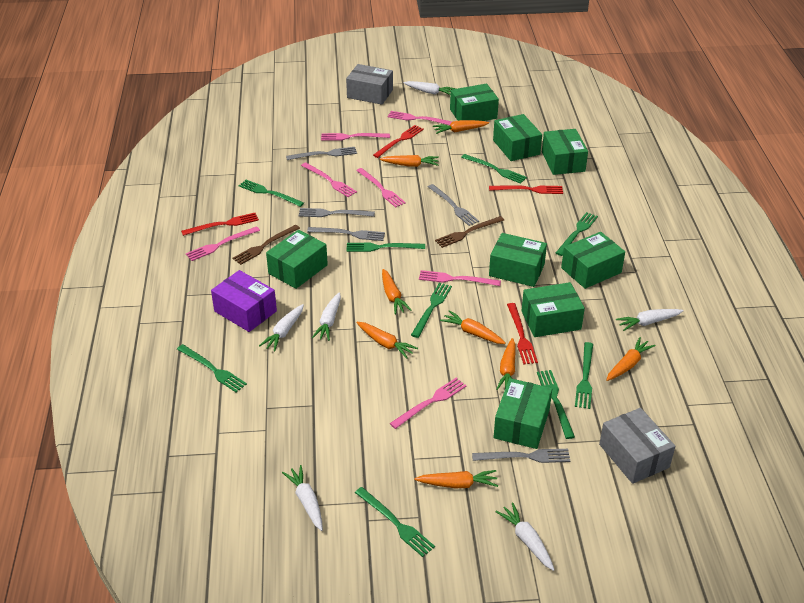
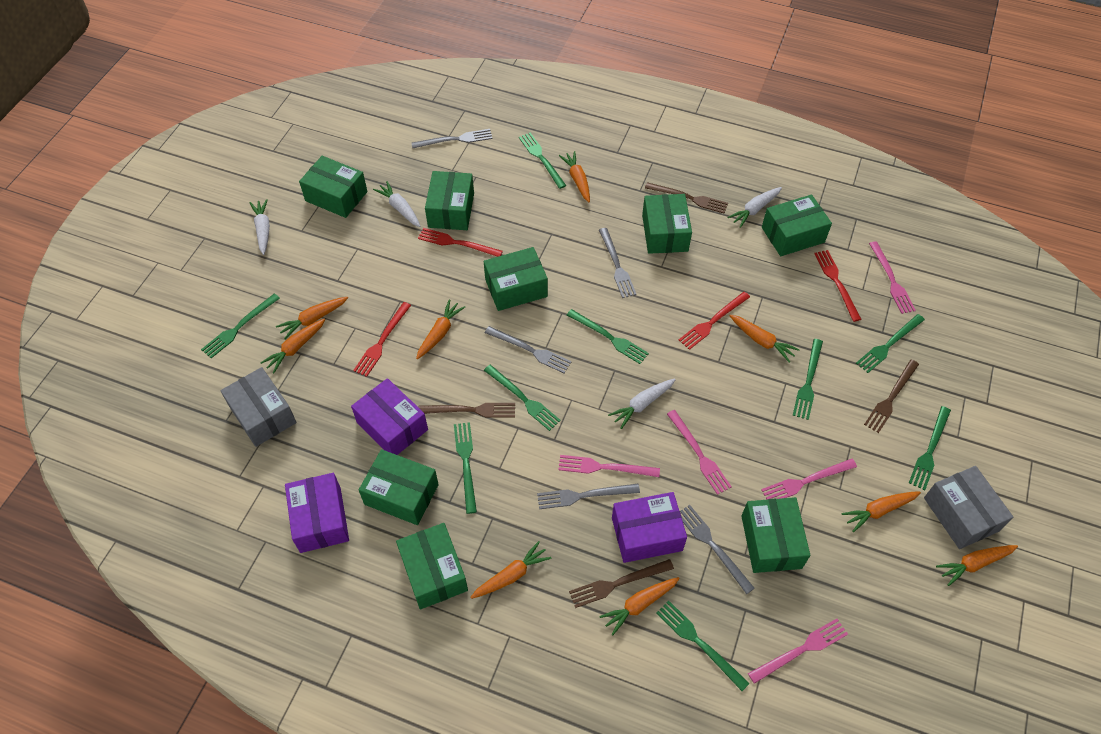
brown fork: 2 -> 4
orange carrot: 8 -> 9
pink fork: 7 -> 5
purple box: 1 -> 3
white carrot: 6 -> 4

